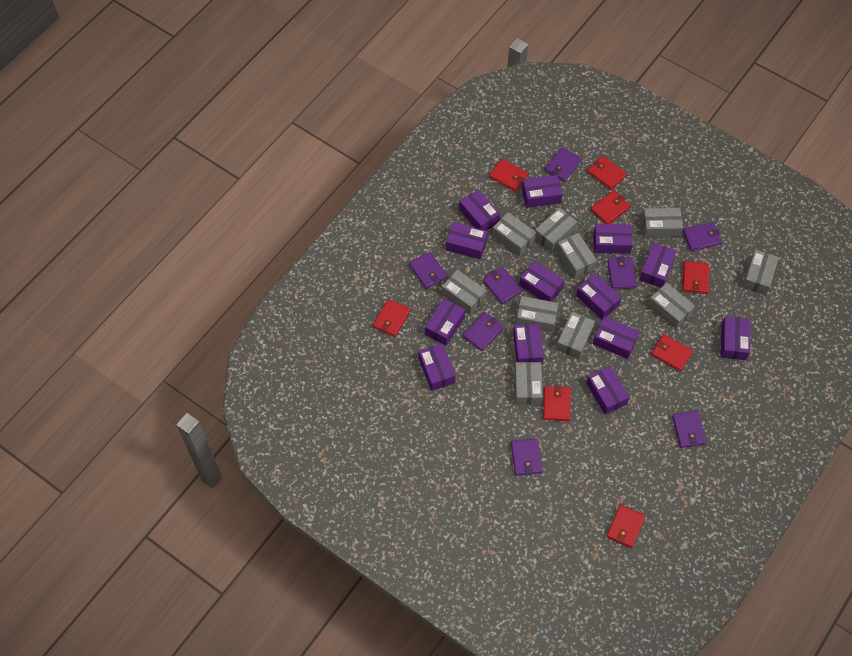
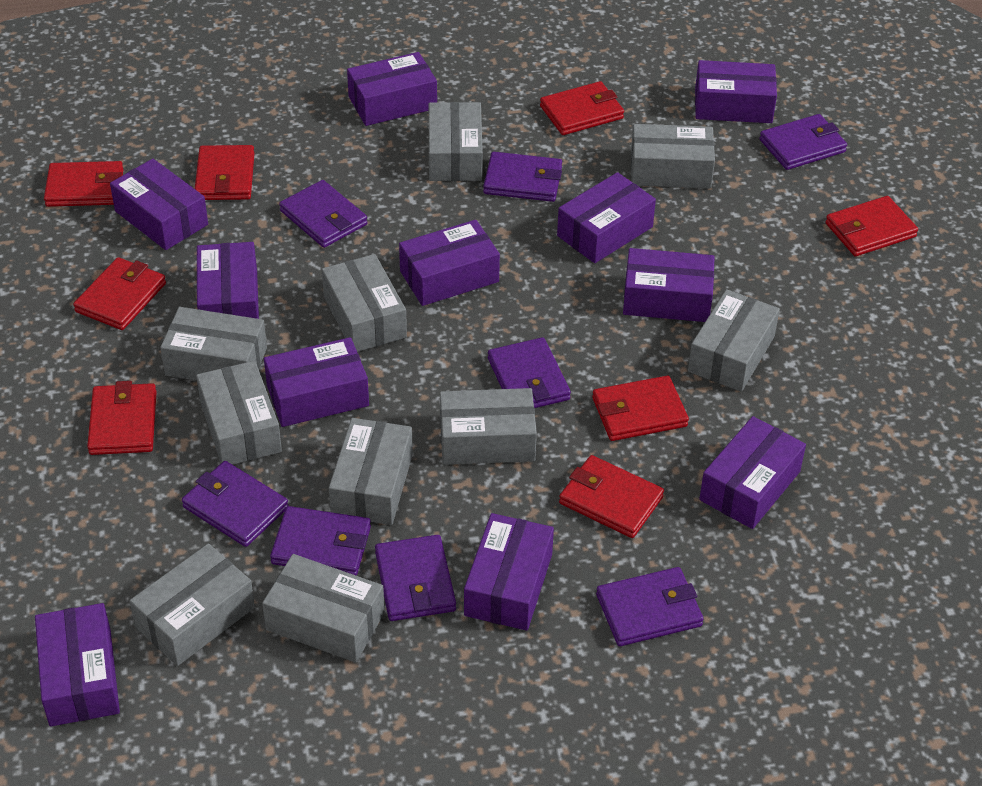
purple box: 13 -> 11

